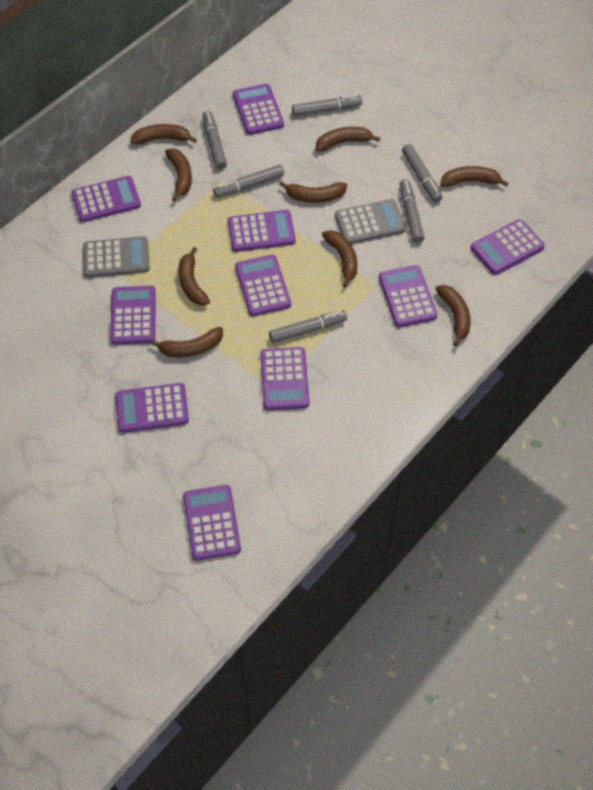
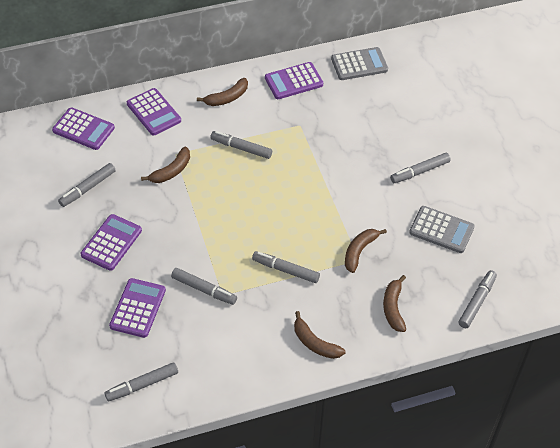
brown banana: 9 -> 5
grey marker: 6 -> 7
purple calculator: 10 -> 5

